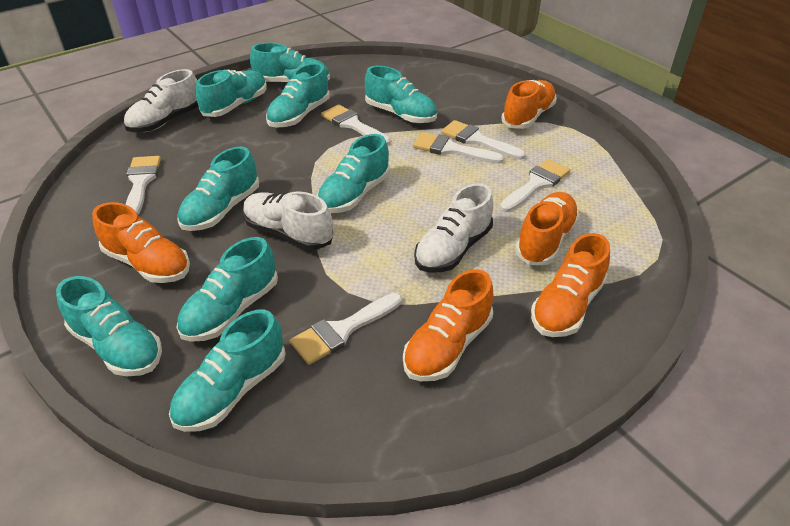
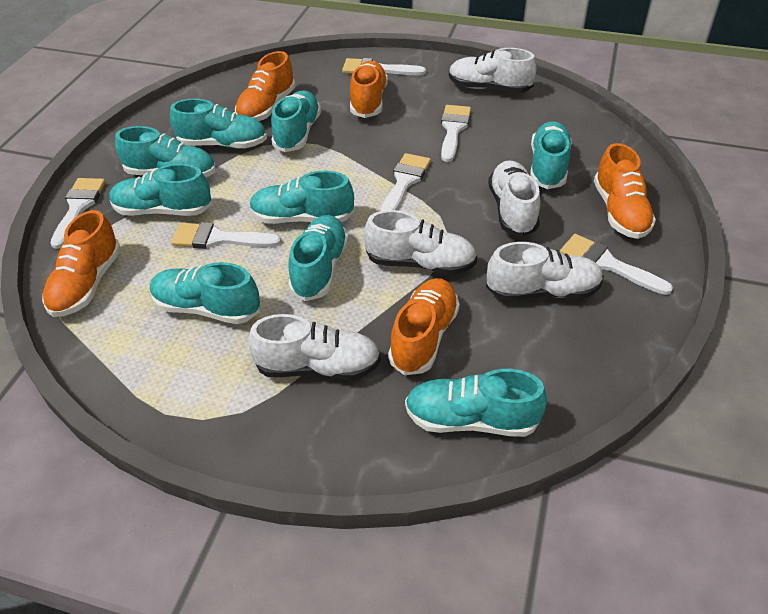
white shoe: 3 -> 5

